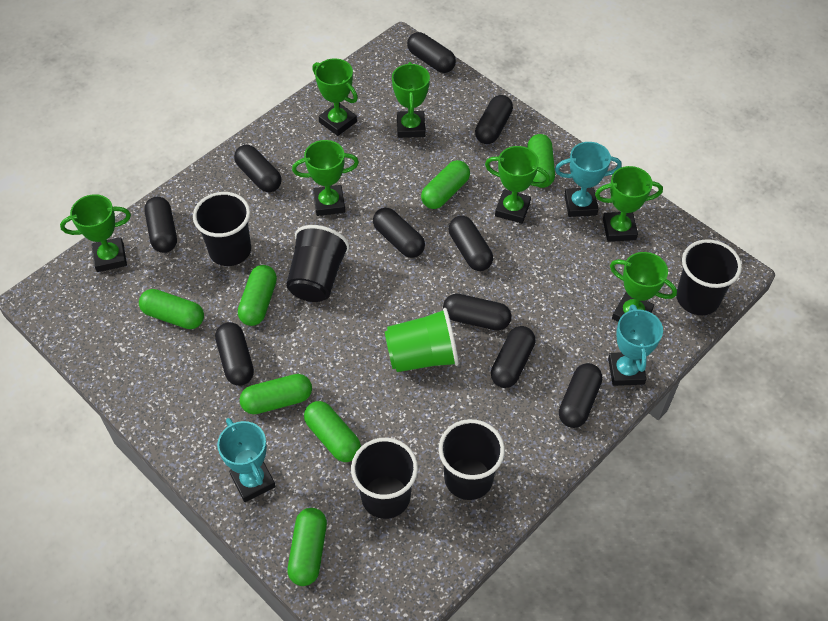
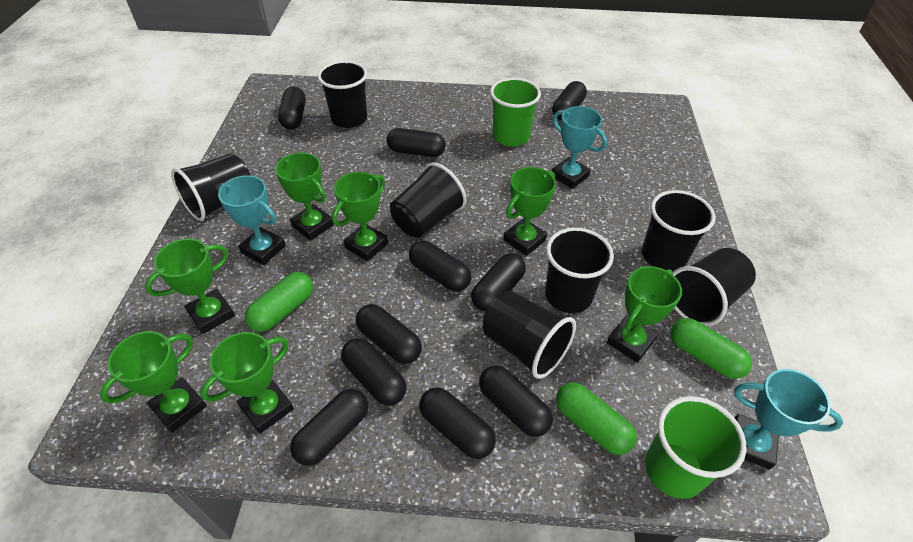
black cup: 5 -> 7
green capsule: 7 -> 3
green cup: 1 -> 2

